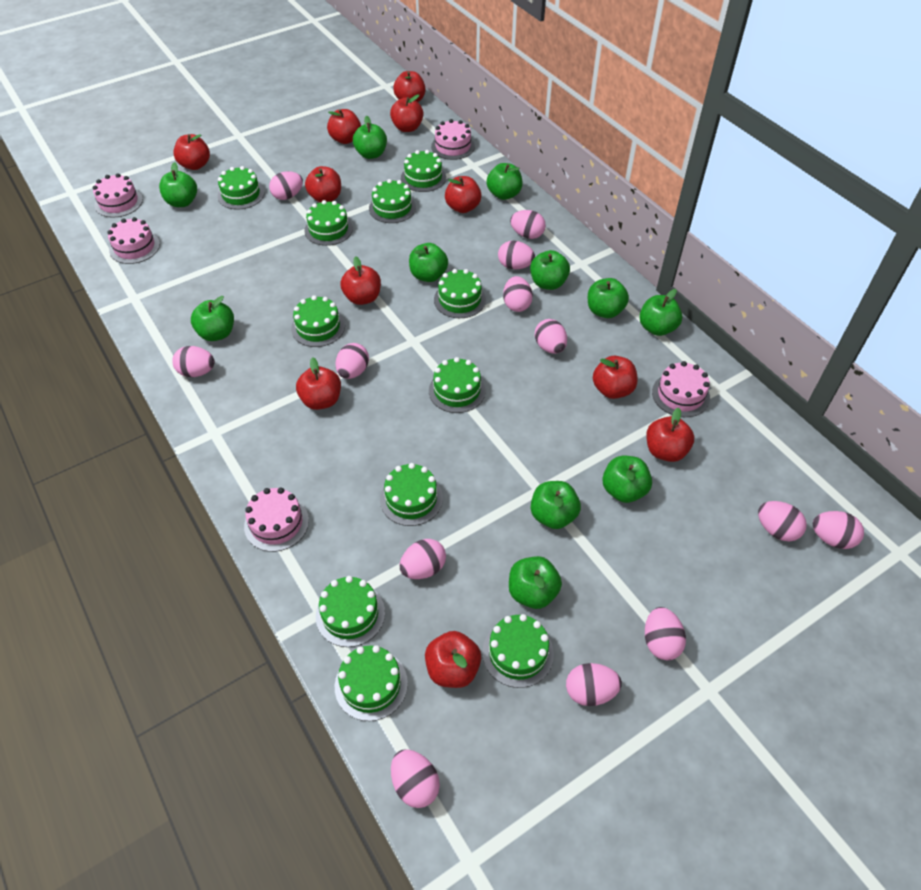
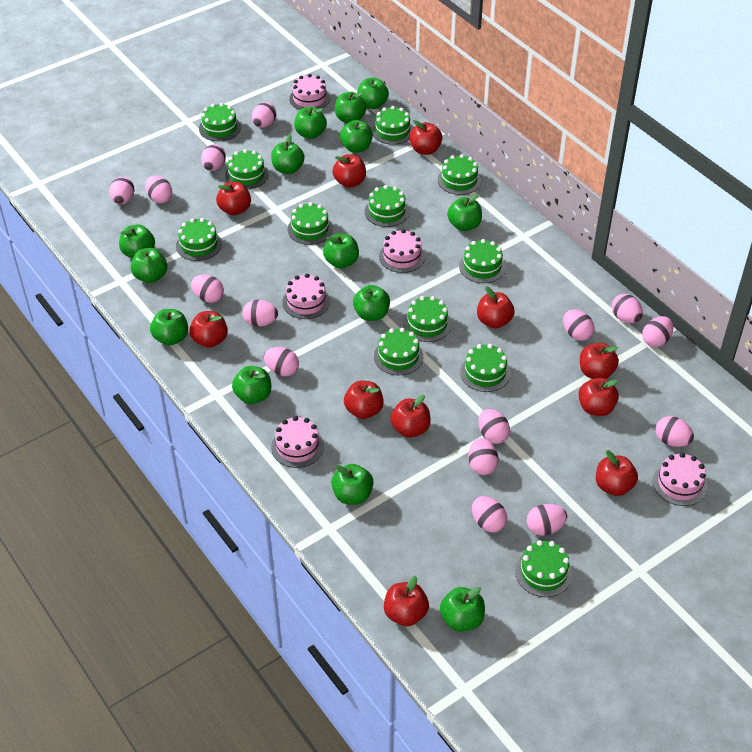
green apple: 11 -> 14
green cake: 11 -> 12
pink egg: 13 -> 15

